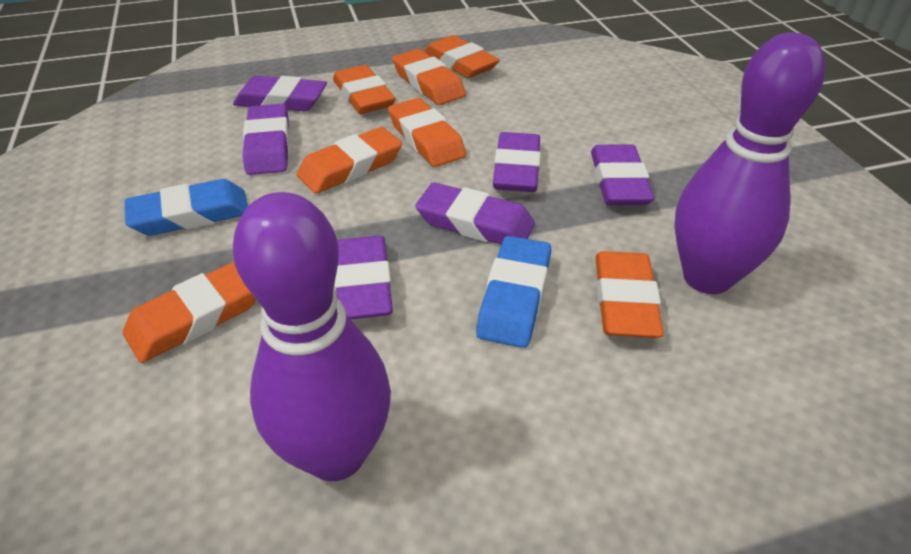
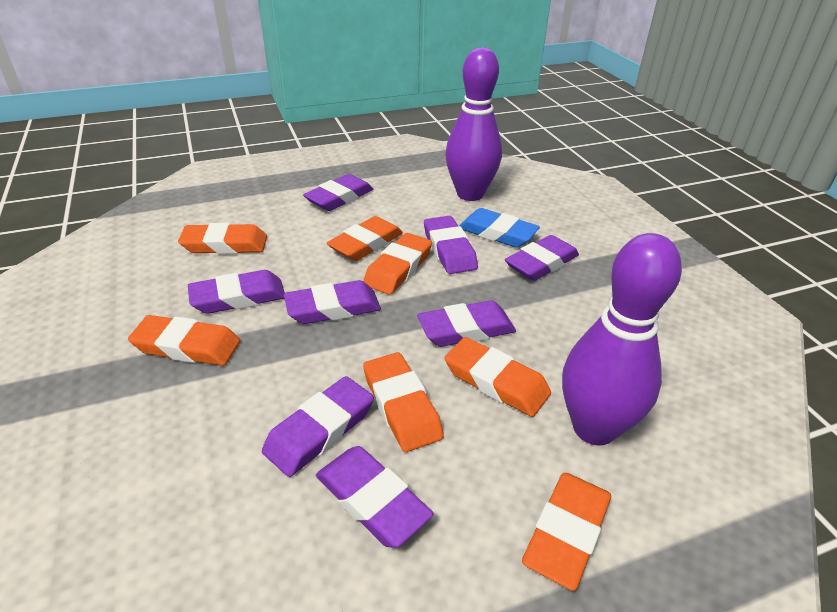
blue eraser: 2 -> 1
purple eraser: 6 -> 8

